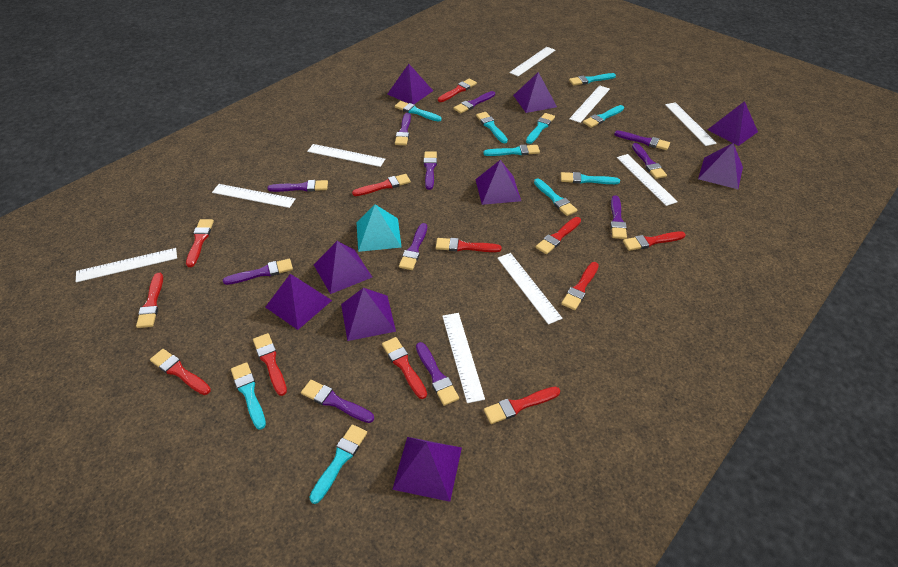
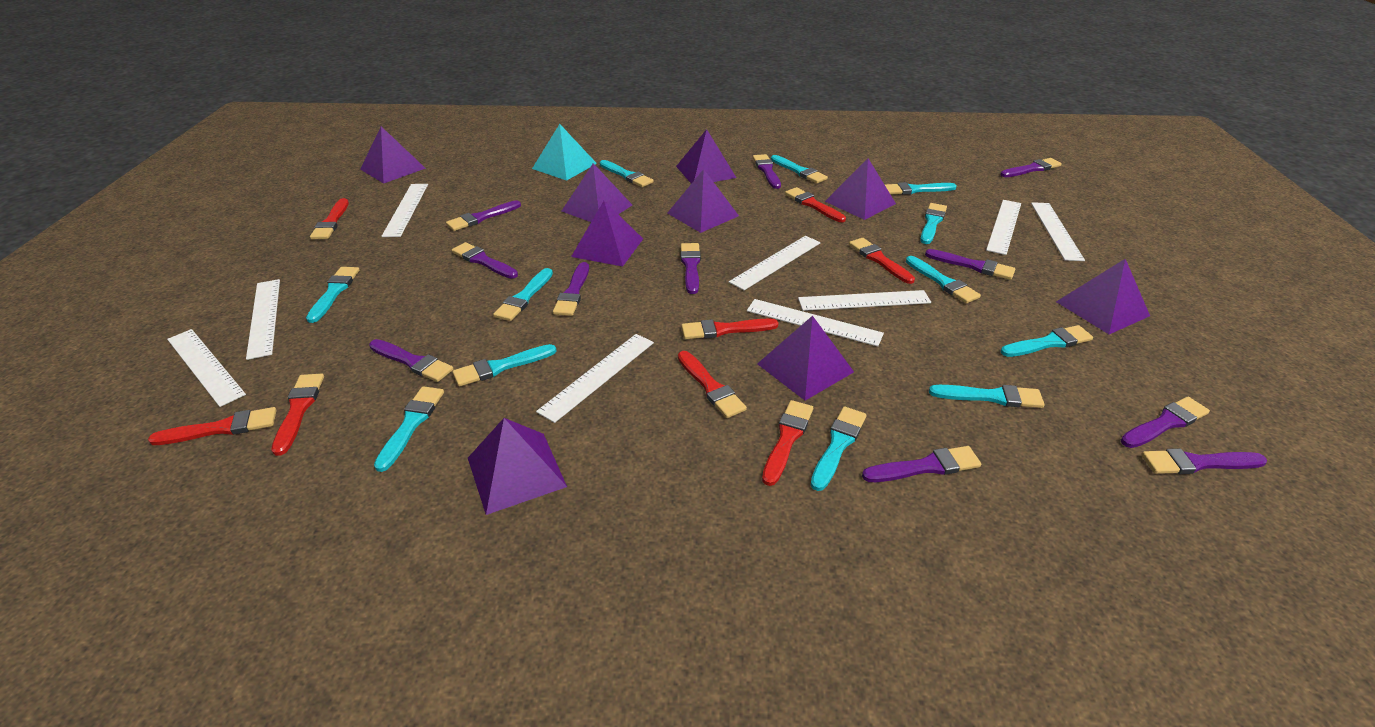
red brush: 12 -> 8
turquoise brush: 10 -> 12

